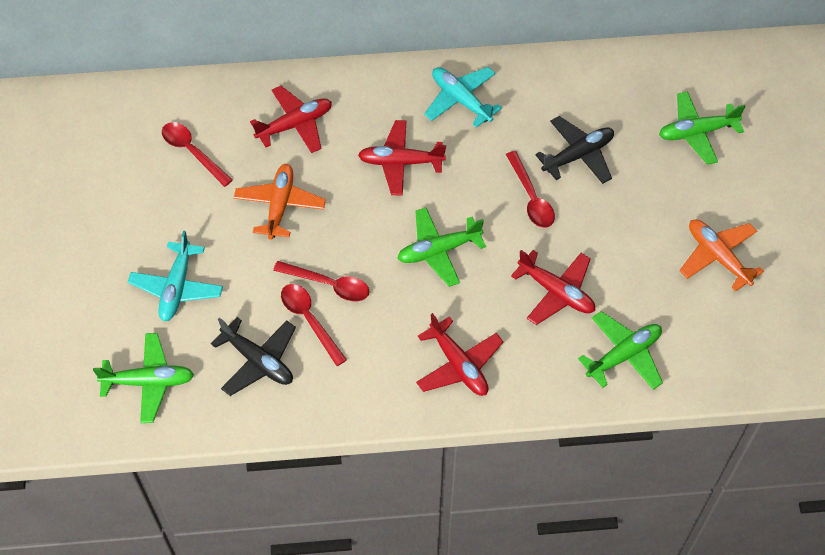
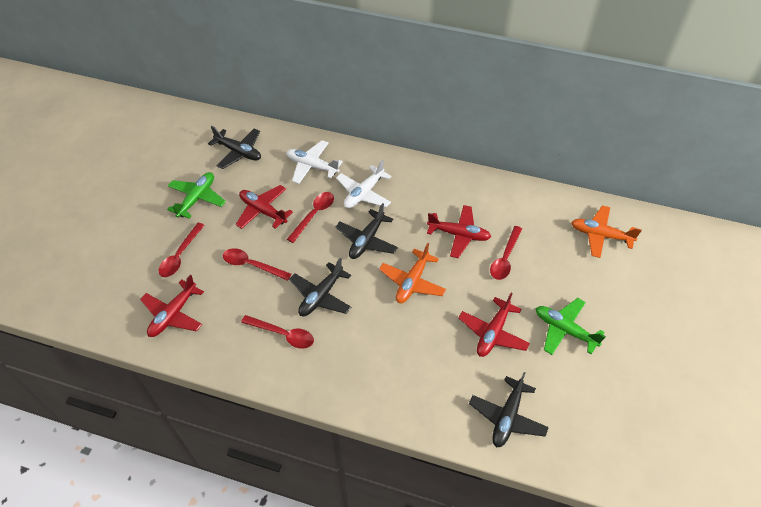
black plane: 2 -> 4
green plane: 4 -> 2
red spoon: 4 -> 5
turquoise plane: 2 -> 0
white plane: 0 -> 2

